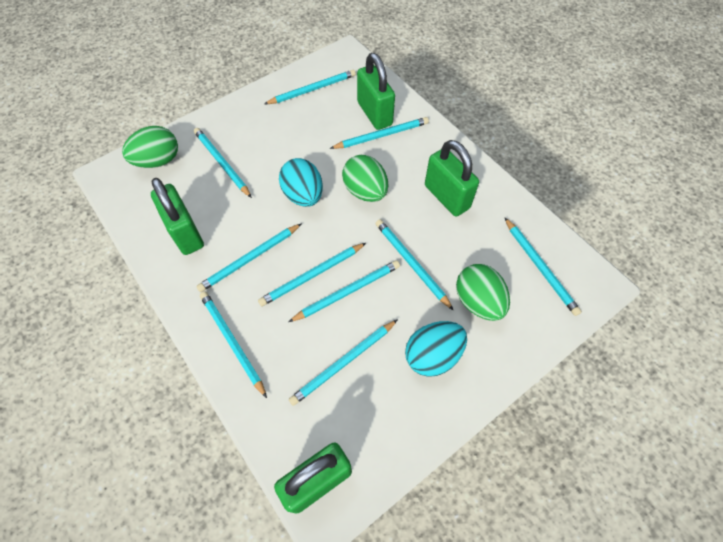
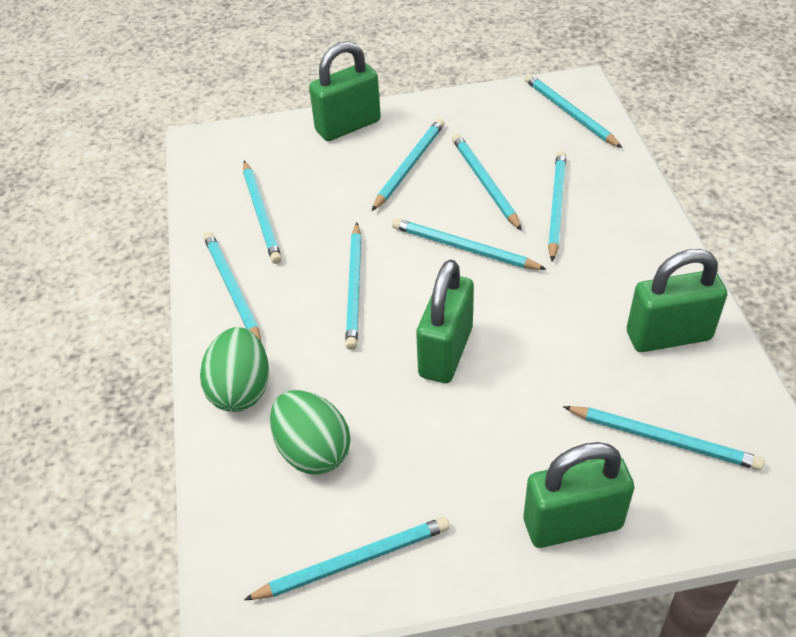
green egg: 3 -> 2
turquoise egg: 2 -> 0

